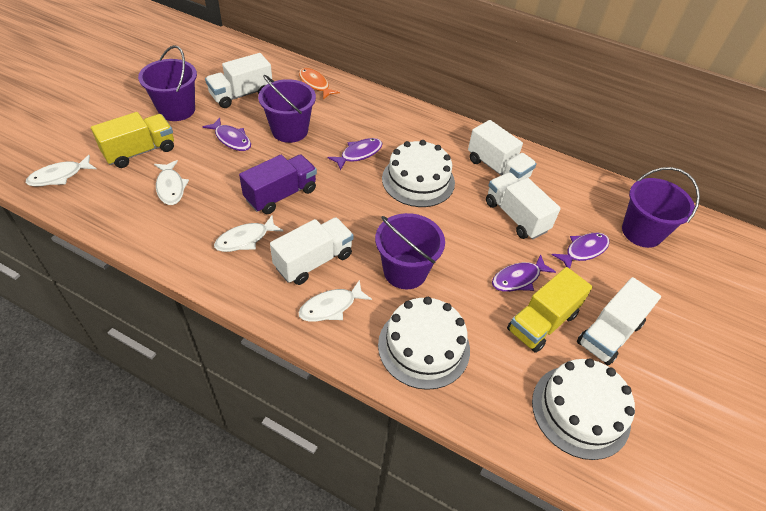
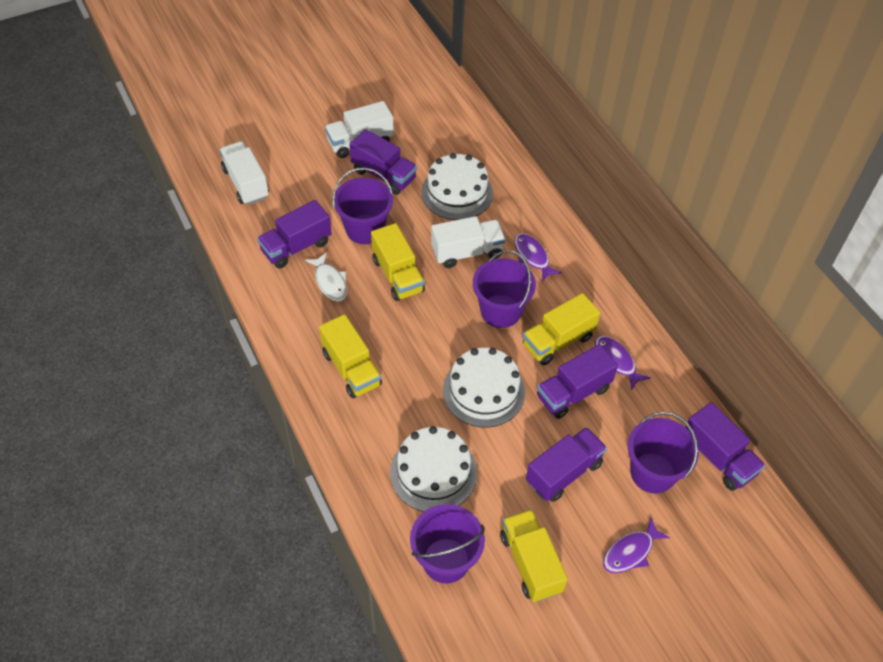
orange fish: 1 -> 0
purple fish: 4 -> 3
purple truck: 1 -> 5
white fish: 4 -> 1
white truck: 5 -> 3
yellow truck: 2 -> 4

